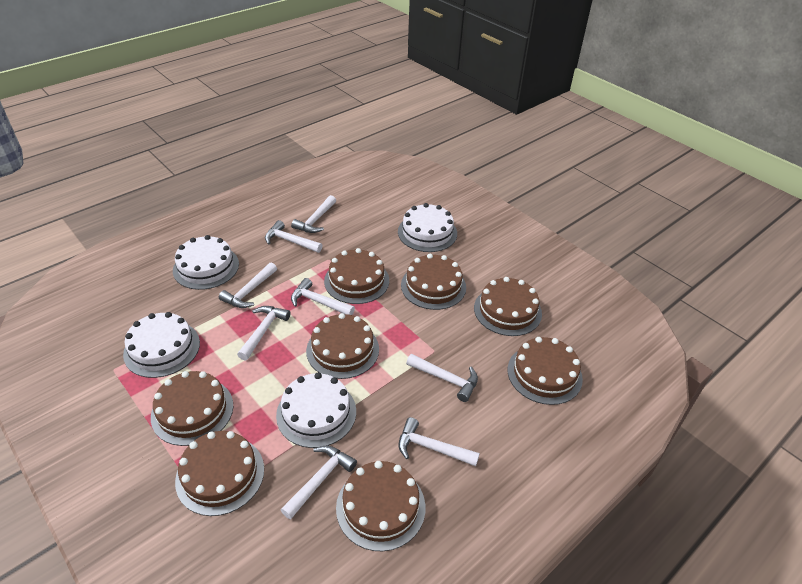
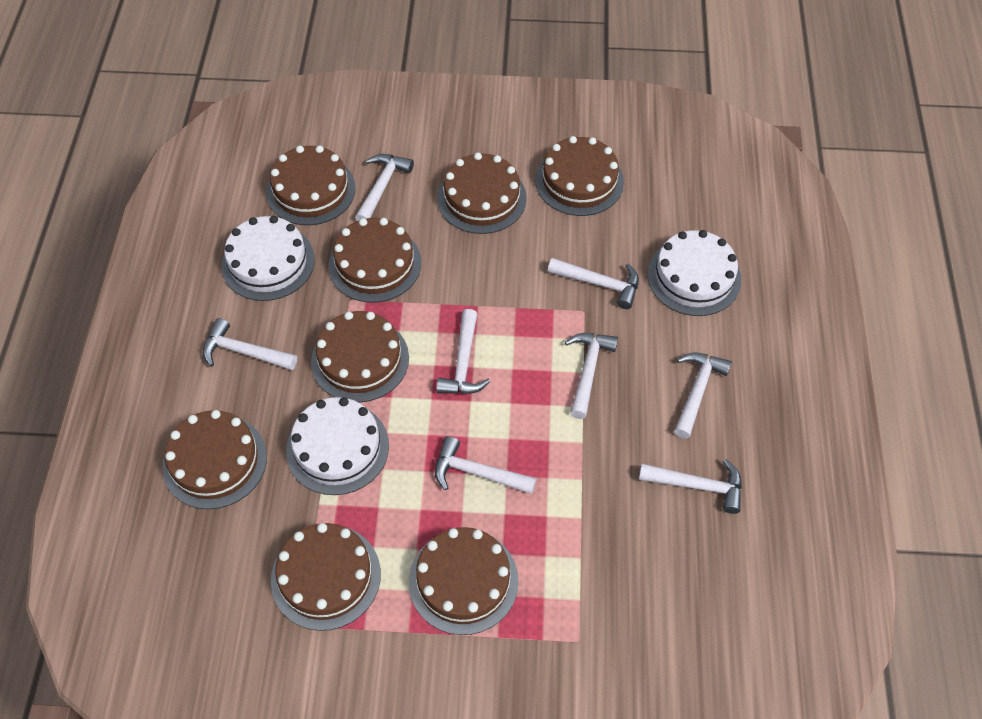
white cake: 4 -> 3

